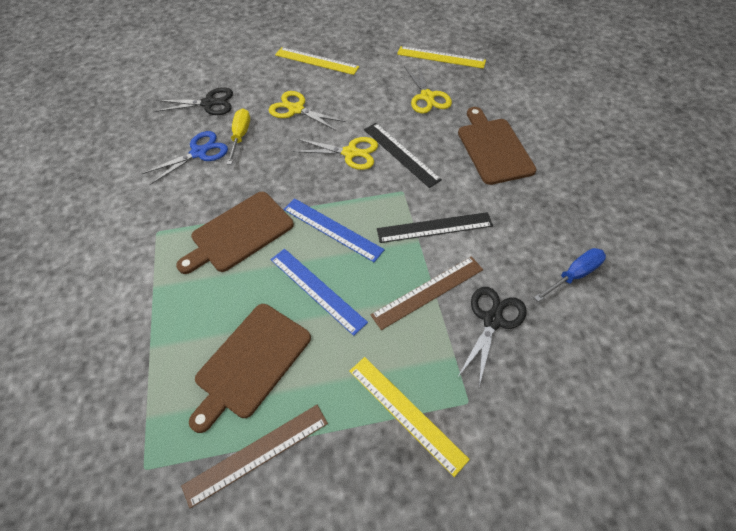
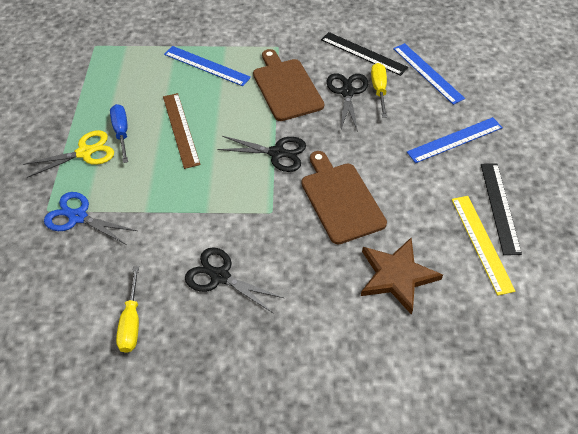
black scissors: 2 -> 3
blue ruler: 2 -> 3
brown cutting board: 3 -> 2
brown ruler: 2 -> 1
brown star: 0 -> 1
yellow ruler: 3 -> 1
yellow scissors: 3 -> 1
yellow screwdriver: 1 -> 2

